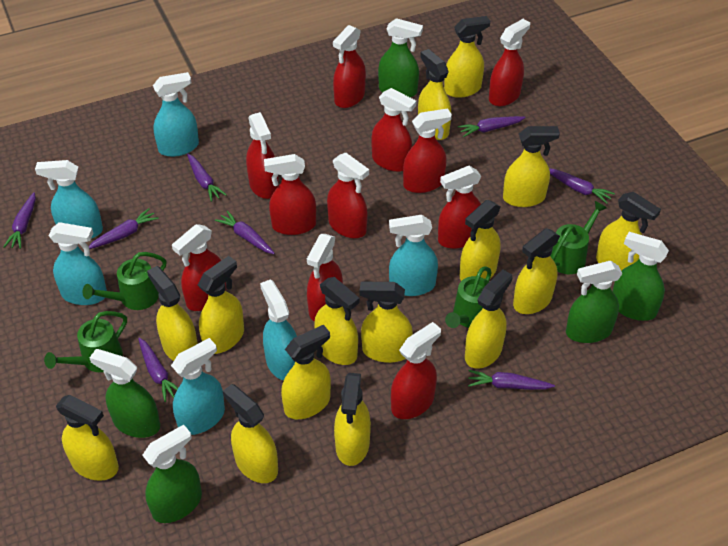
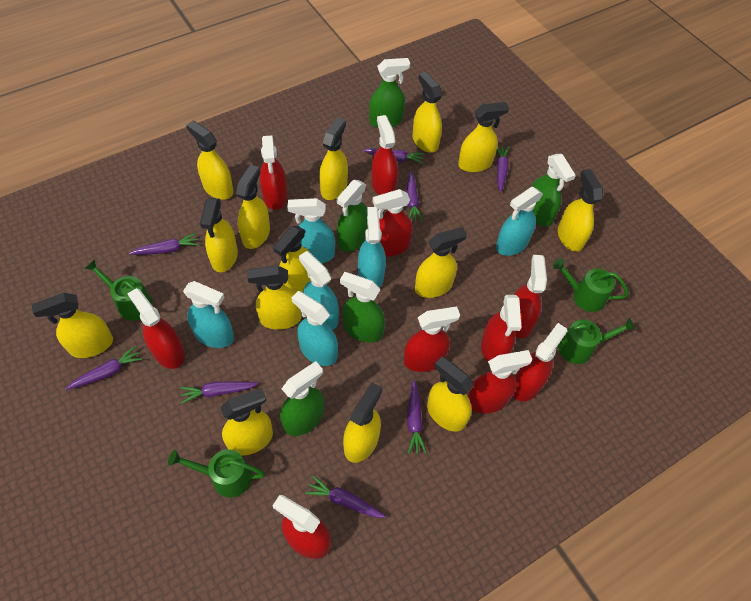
red spray bottle: 11 -> 10
yellow spray bottle: 15 -> 14

